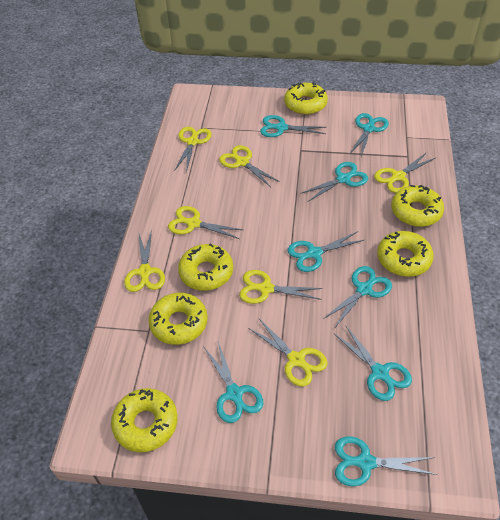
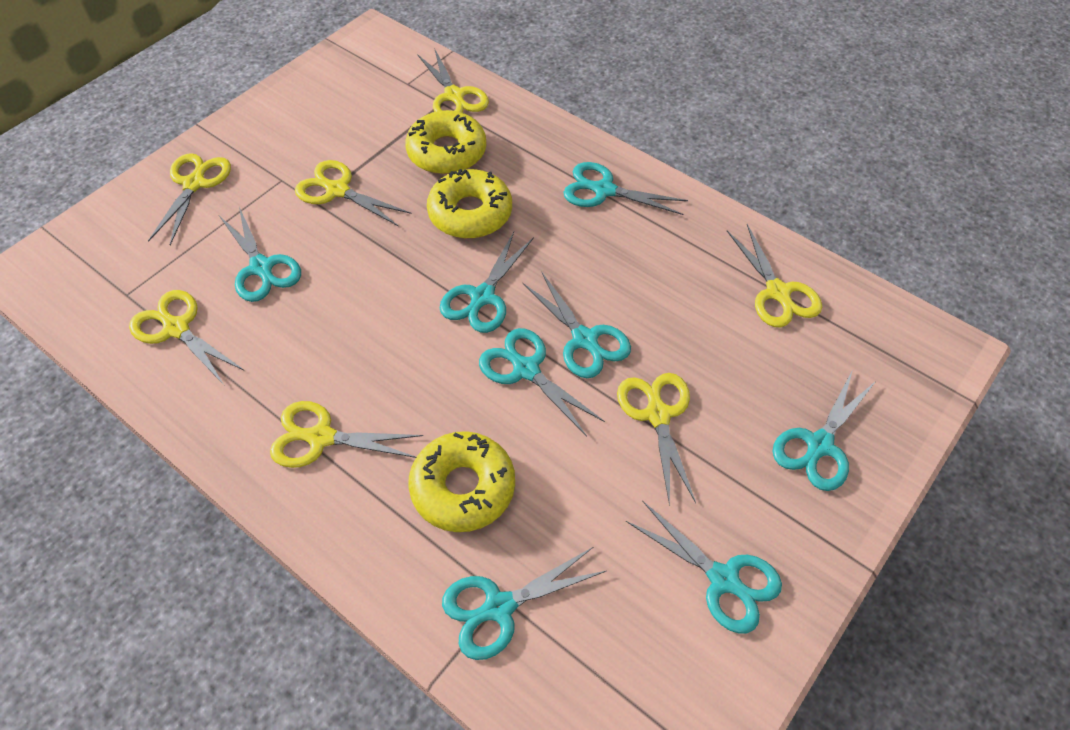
yellow donut: 6 -> 3

